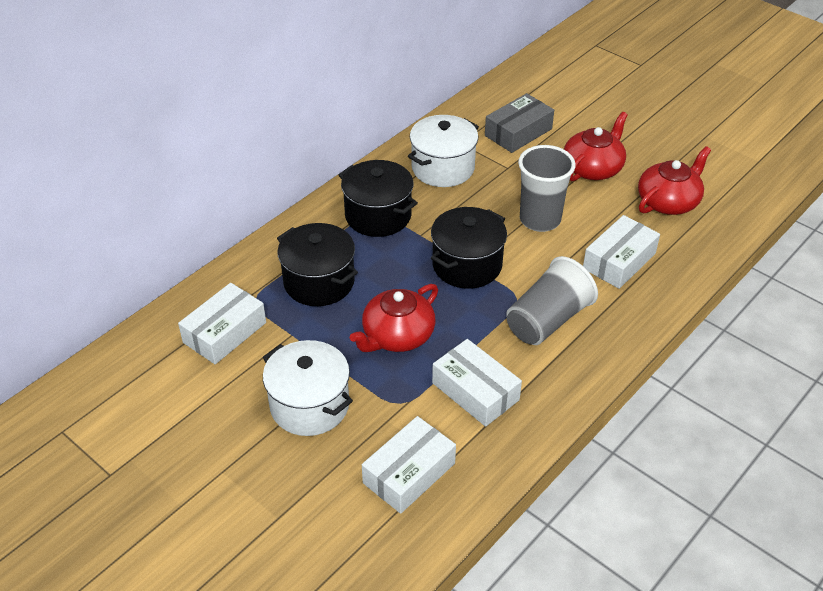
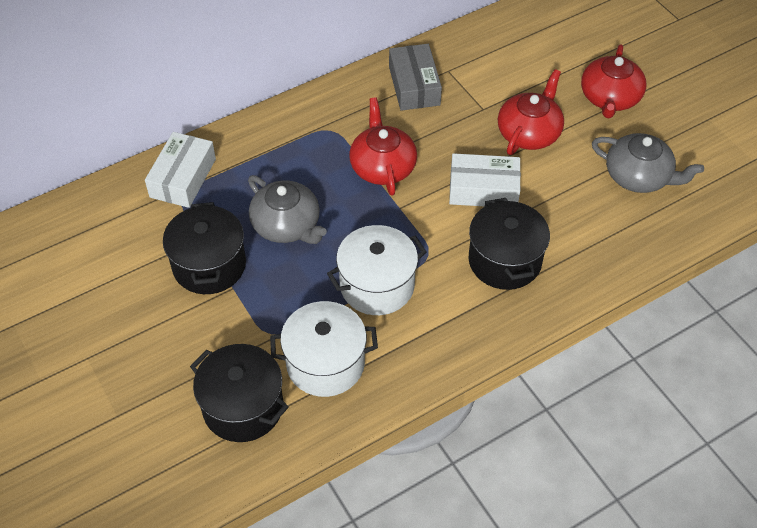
grey cup: 2 -> 0
grey teapot: 0 -> 2
white box: 4 -> 2

